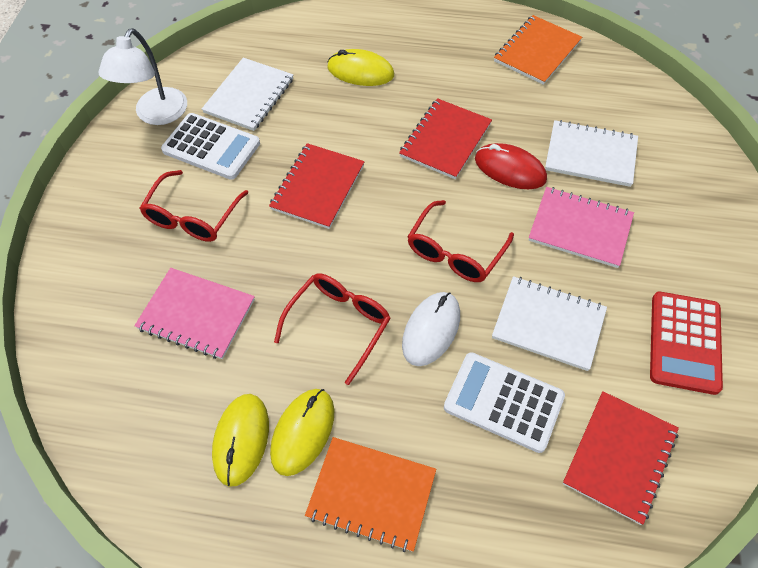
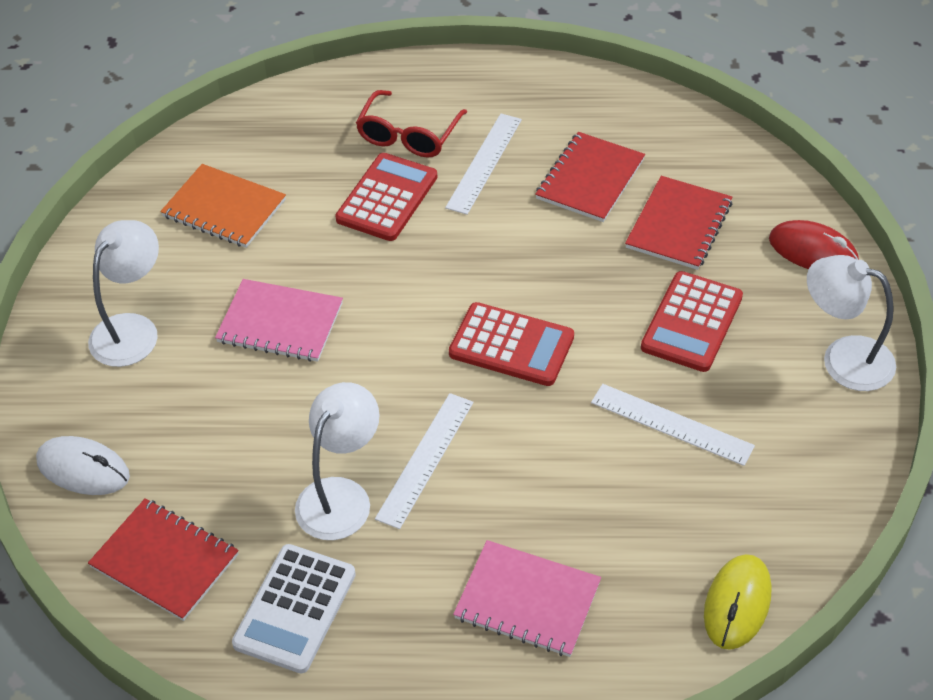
orange notebook: 2 -> 1
red calculator: 1 -> 3
red glasses: 3 -> 1
white calculator: 2 -> 1
white lamp: 1 -> 3
white notebook: 3 -> 0
white ruler: 0 -> 3
yellow mouse: 3 -> 1

